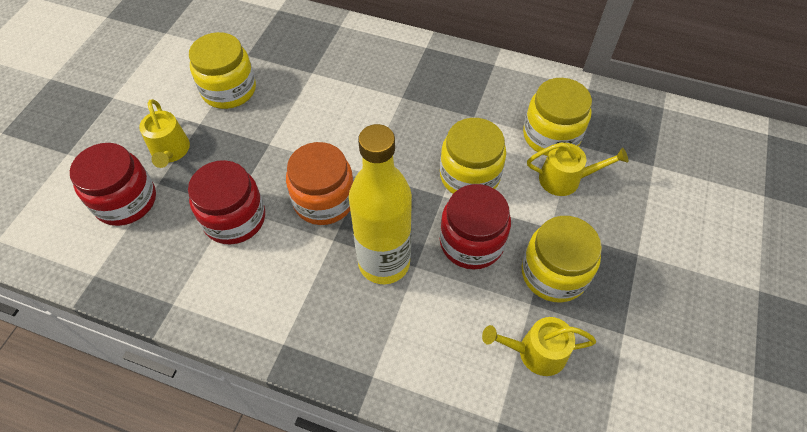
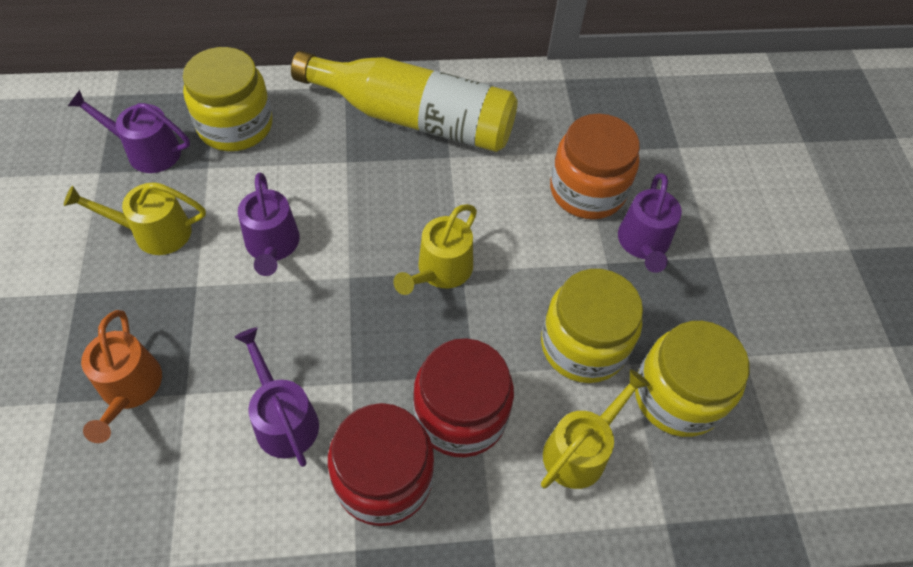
orange watering can: 0 -> 1
purple watering can: 0 -> 4
red jar: 3 -> 2
yellow jar: 4 -> 3

